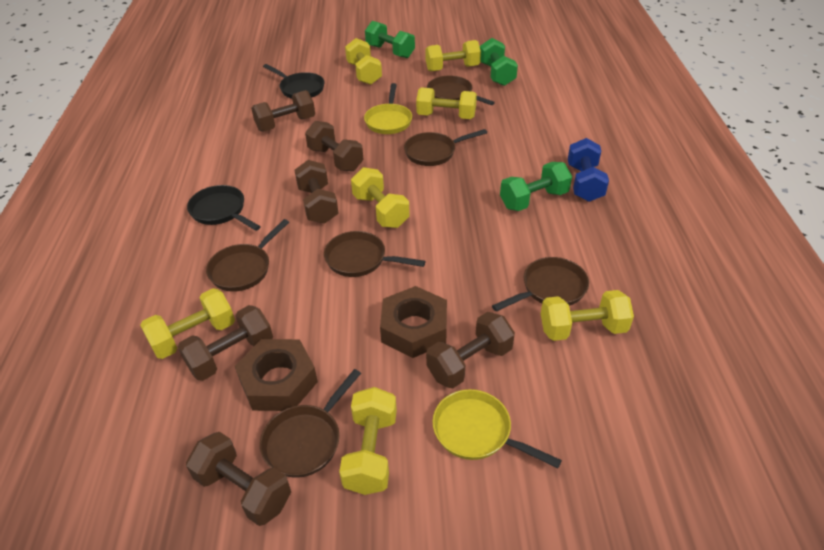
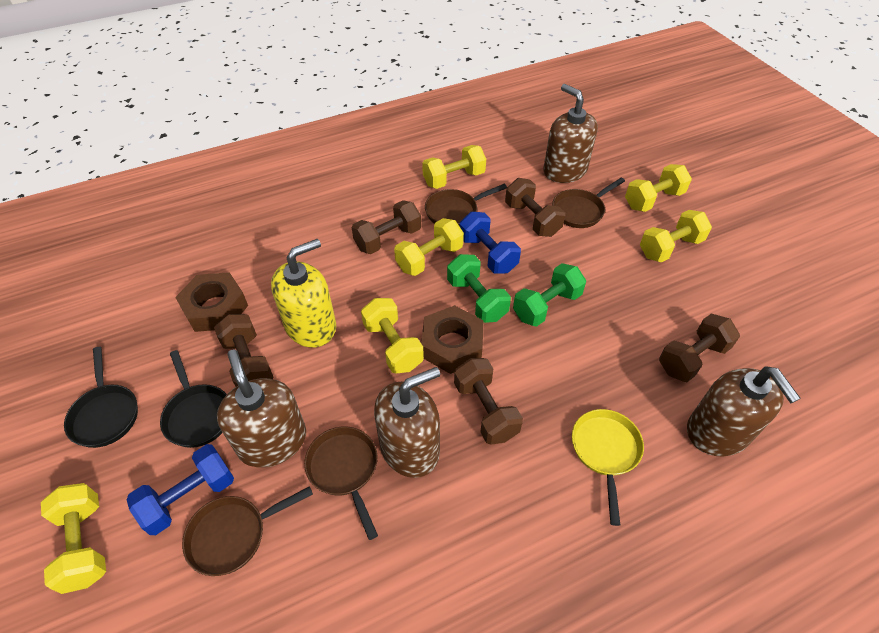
blue dumbbell: 1 -> 2
brown dumbbell: 6 -> 5
brown pan: 6 -> 4
brown soap dispenser: 0 -> 4
green dumbbell: 3 -> 2
yellow dumbbell: 7 -> 6
yellow pan: 2 -> 1
yellow soap dispenser: 0 -> 1

